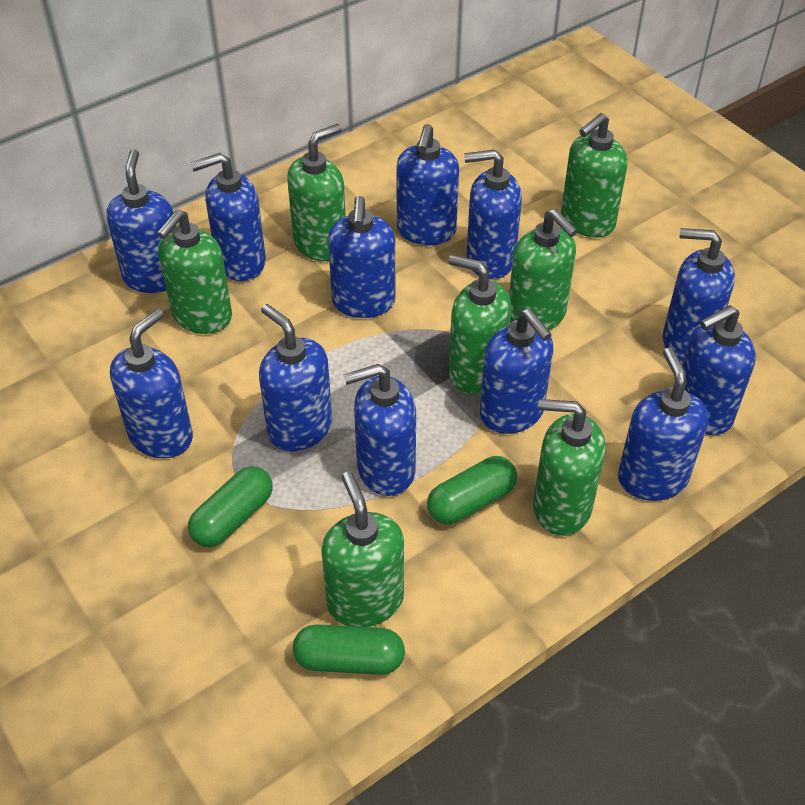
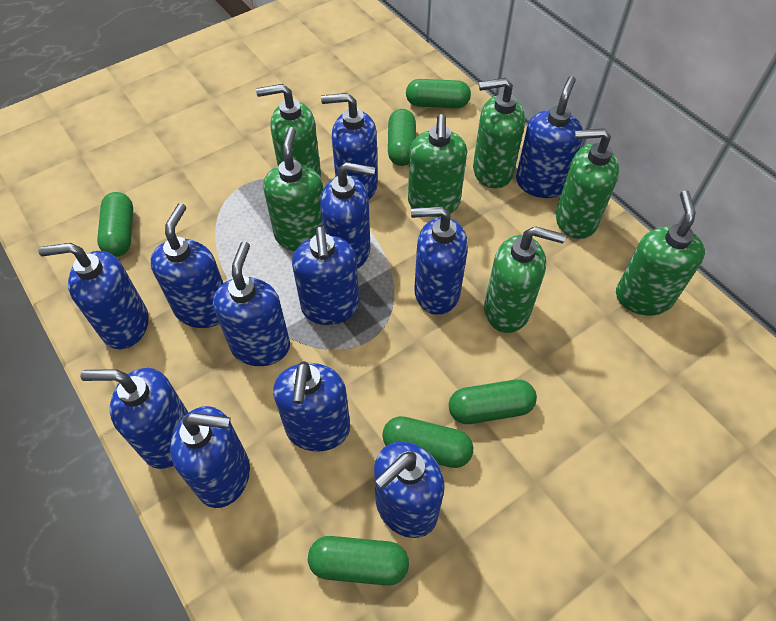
green capsule: 3 -> 6

